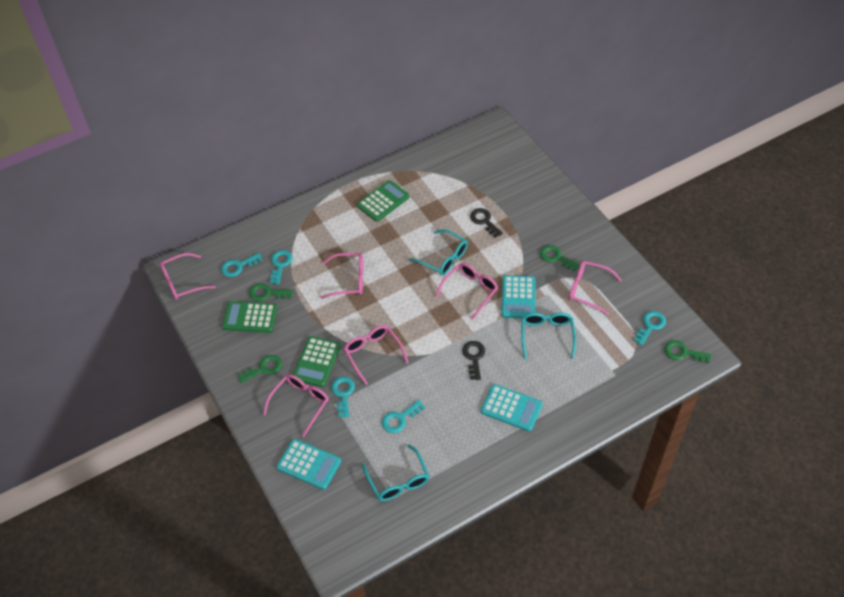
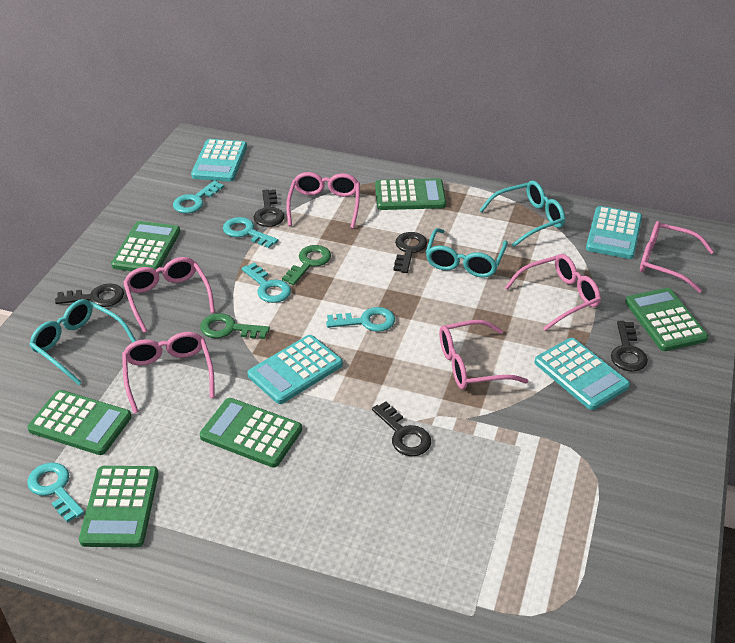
black key: 2 -> 5
green calculator: 3 -> 6
green key: 4 -> 2
turquoise calculator: 3 -> 4

